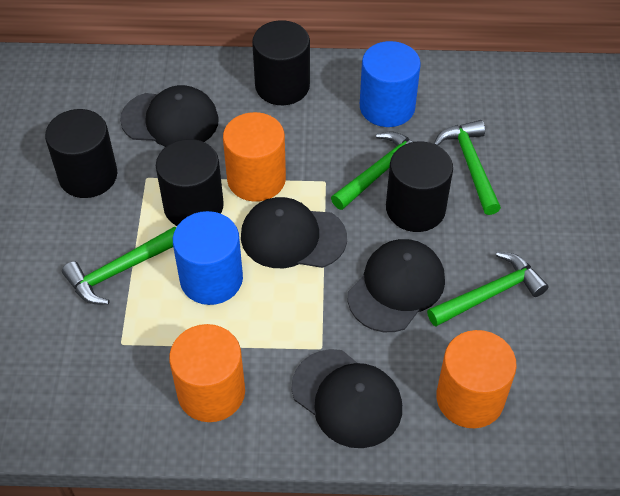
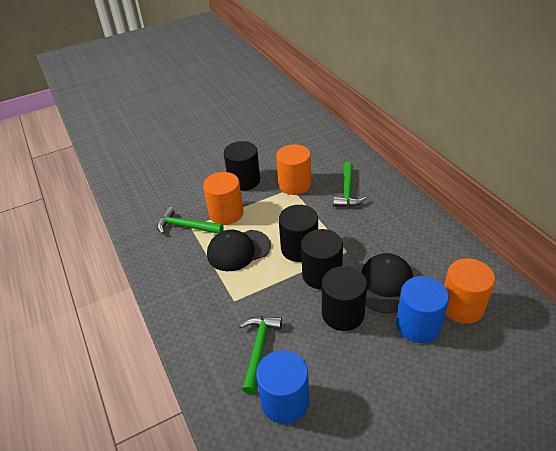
black cap: 4 -> 2
green hammer: 4 -> 3

